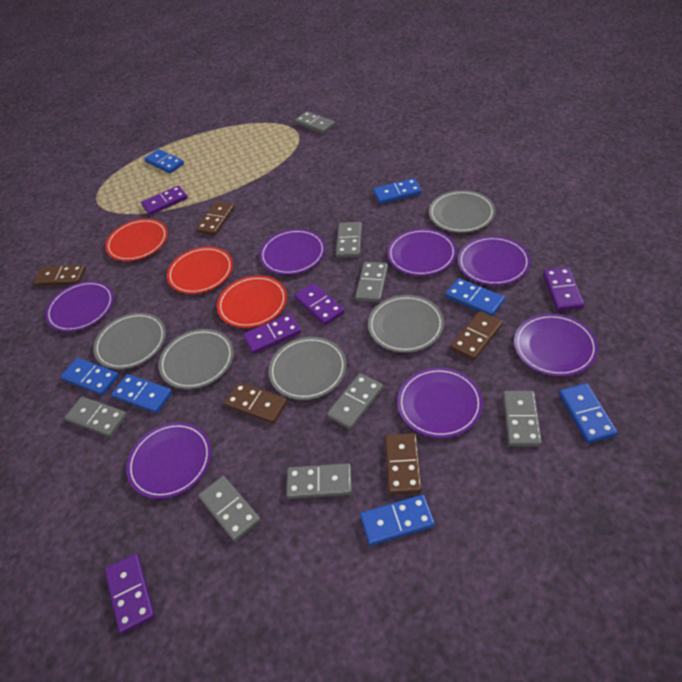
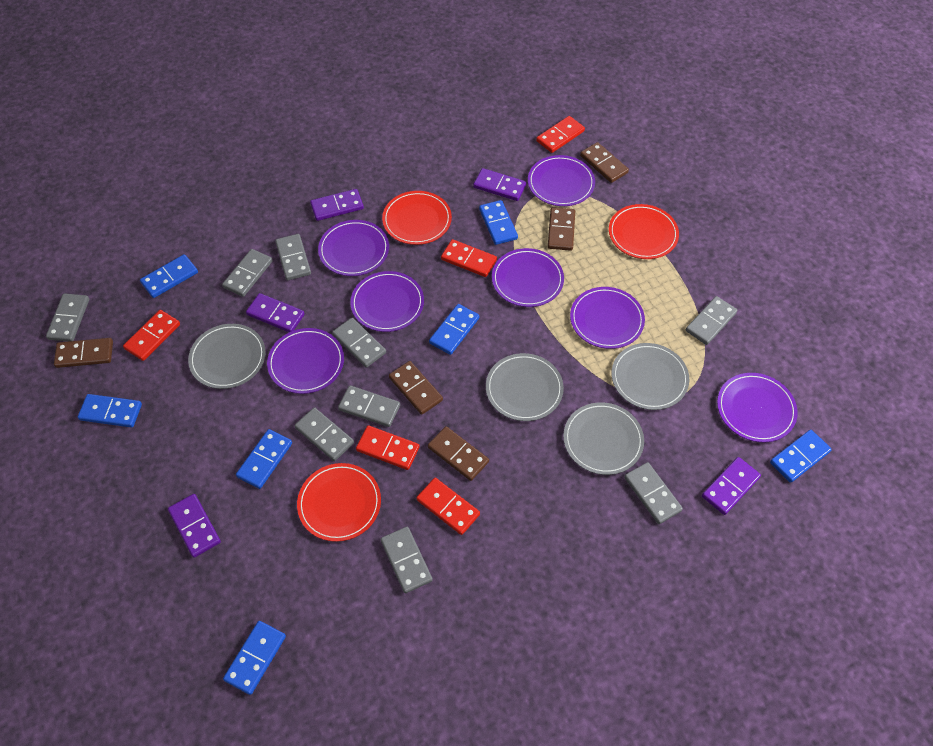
grey domino: 8 -> 9
grey plate: 5 -> 4
red domino: 0 -> 5

